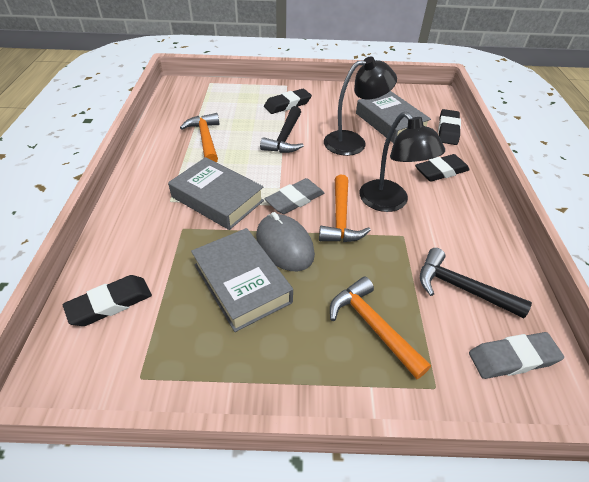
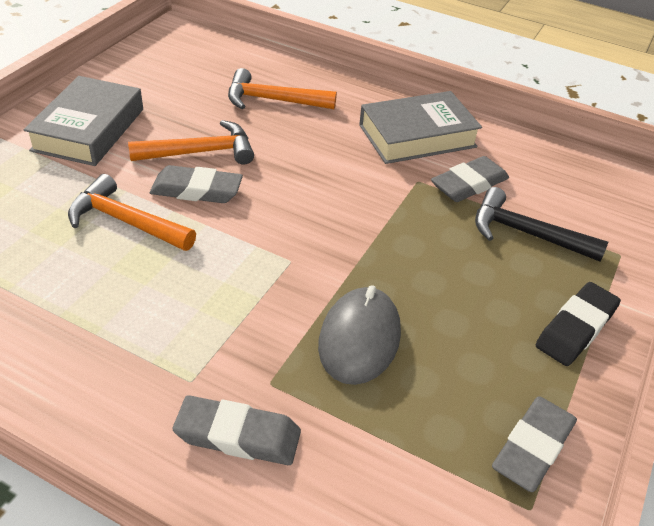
black eraser: 4 -> 1
black hammer: 2 -> 1
black lamp: 2 -> 0
grey book: 3 -> 2
grey eraser: 2 -> 4

